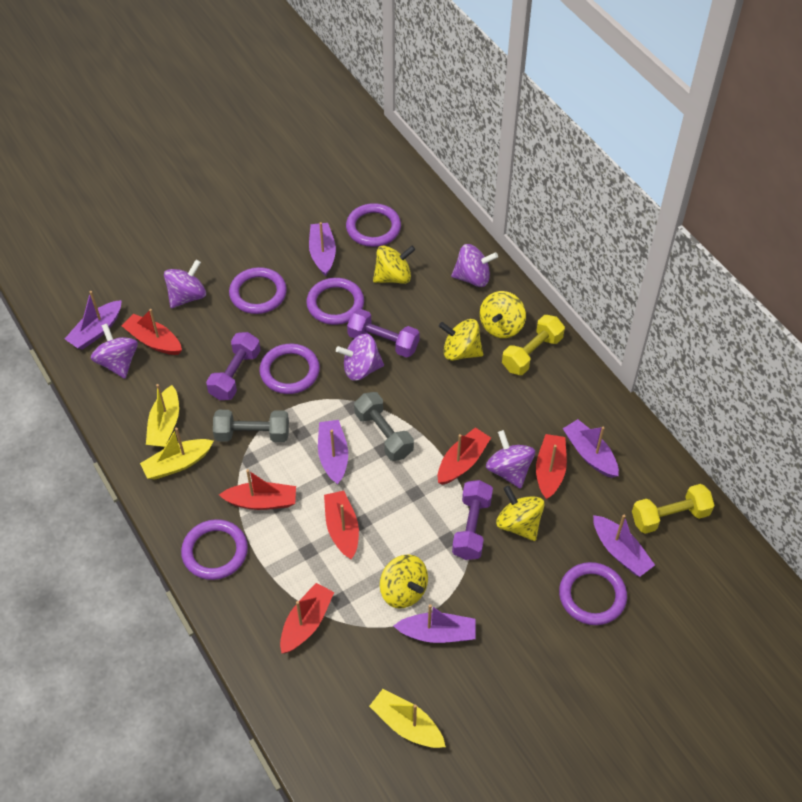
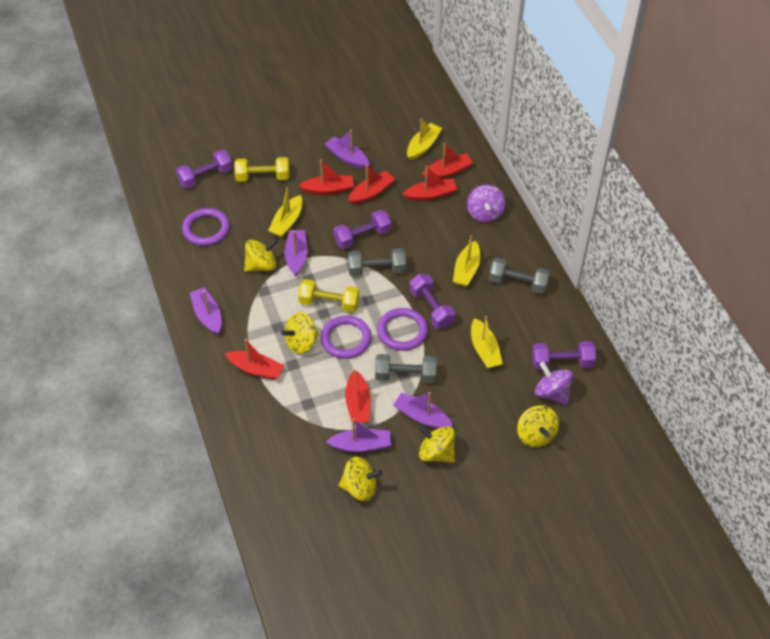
grey dumbbell: 2 -> 3
purple boat: 6 -> 5
purple dumbbell: 3 -> 4
purple ring: 6 -> 3
purple spinning top: 5 -> 2
yellow boat: 3 -> 4

